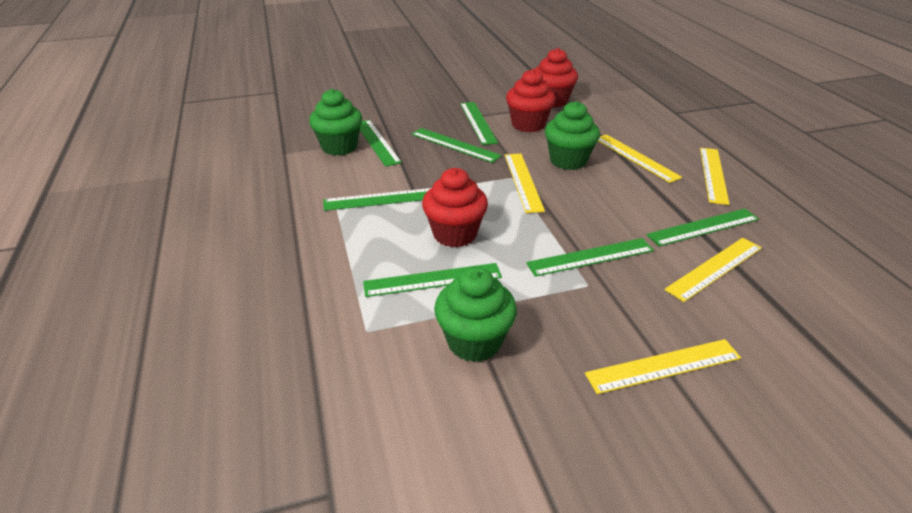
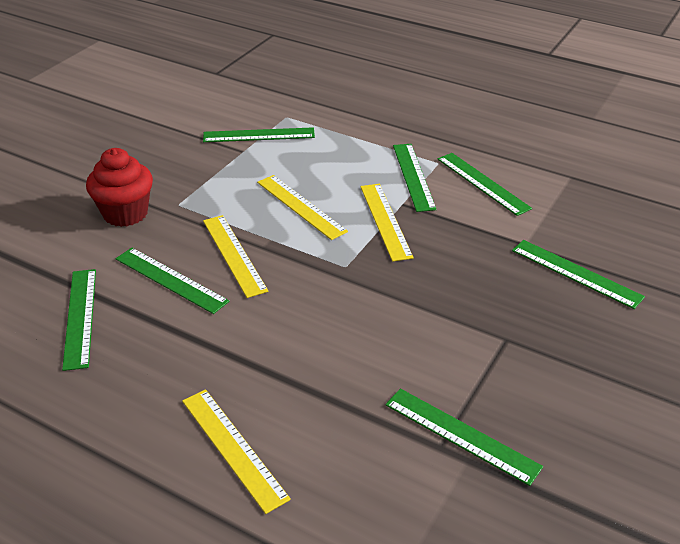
green cupcake: 3 -> 0
red cupcake: 3 -> 1
yellow ruler: 5 -> 4

